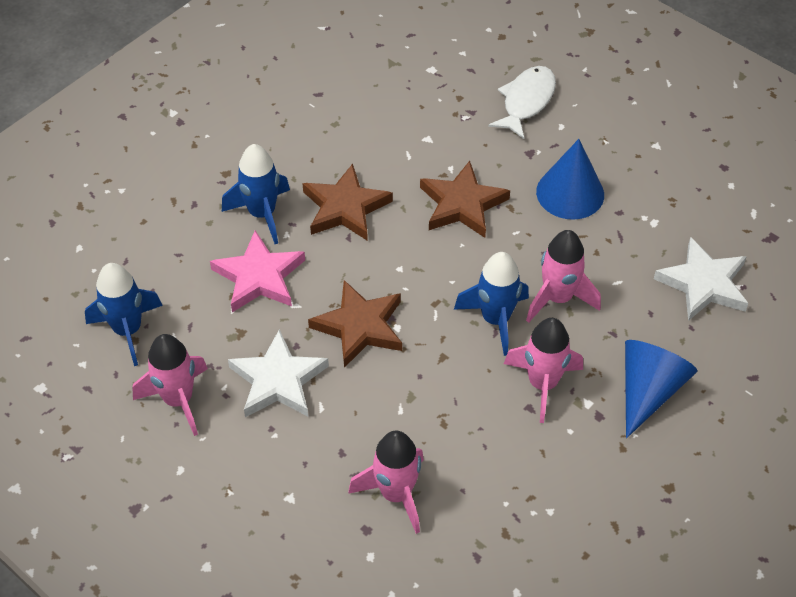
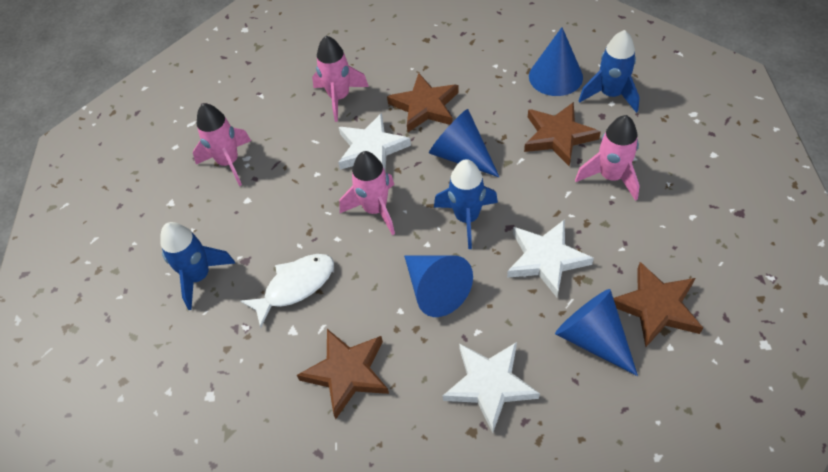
blue cone: 2 -> 4
brown star: 3 -> 4
pink star: 1 -> 0
white star: 2 -> 3

